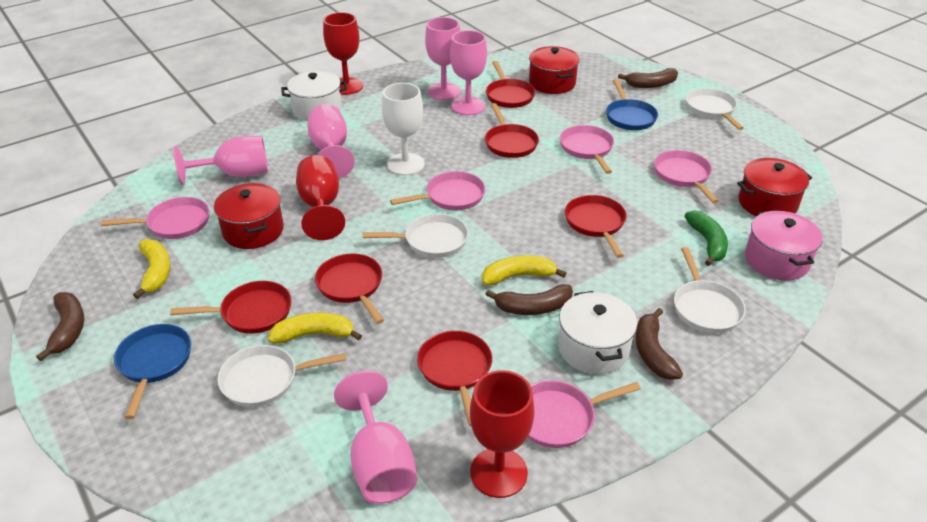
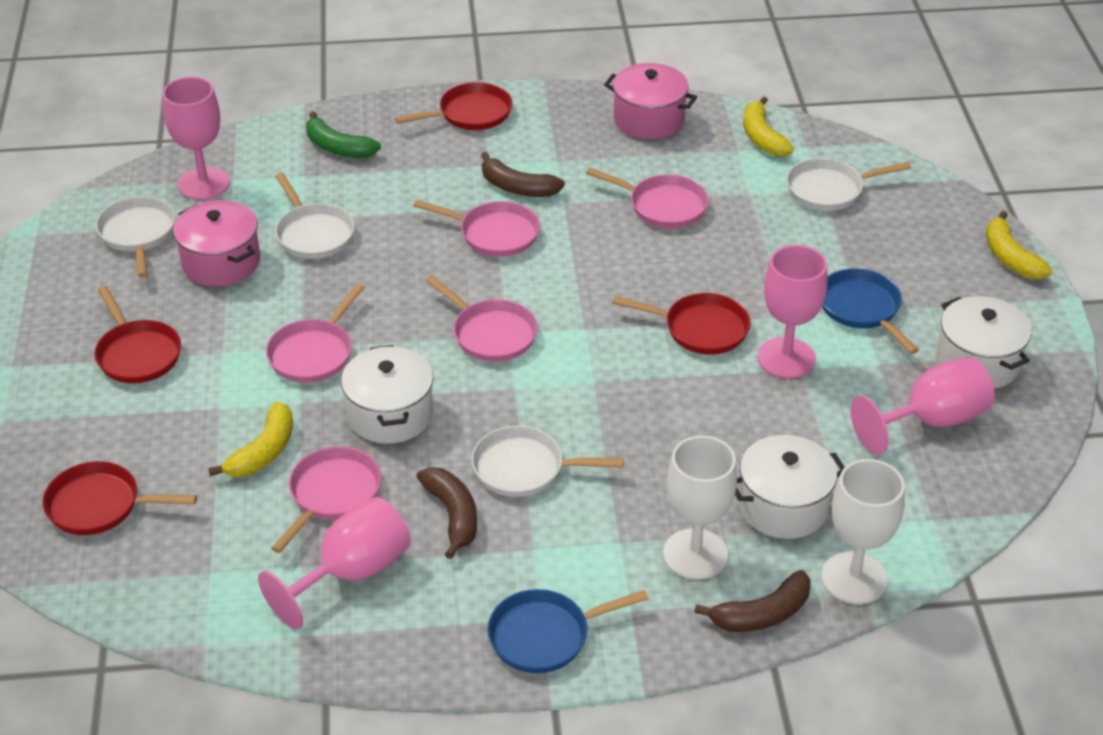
brown banana: 4 -> 3
pink goblet: 5 -> 4
pink pot: 1 -> 2
red goblet: 3 -> 0
red pan: 6 -> 4
red pot: 3 -> 0
white goblet: 1 -> 2
white pot: 2 -> 3

